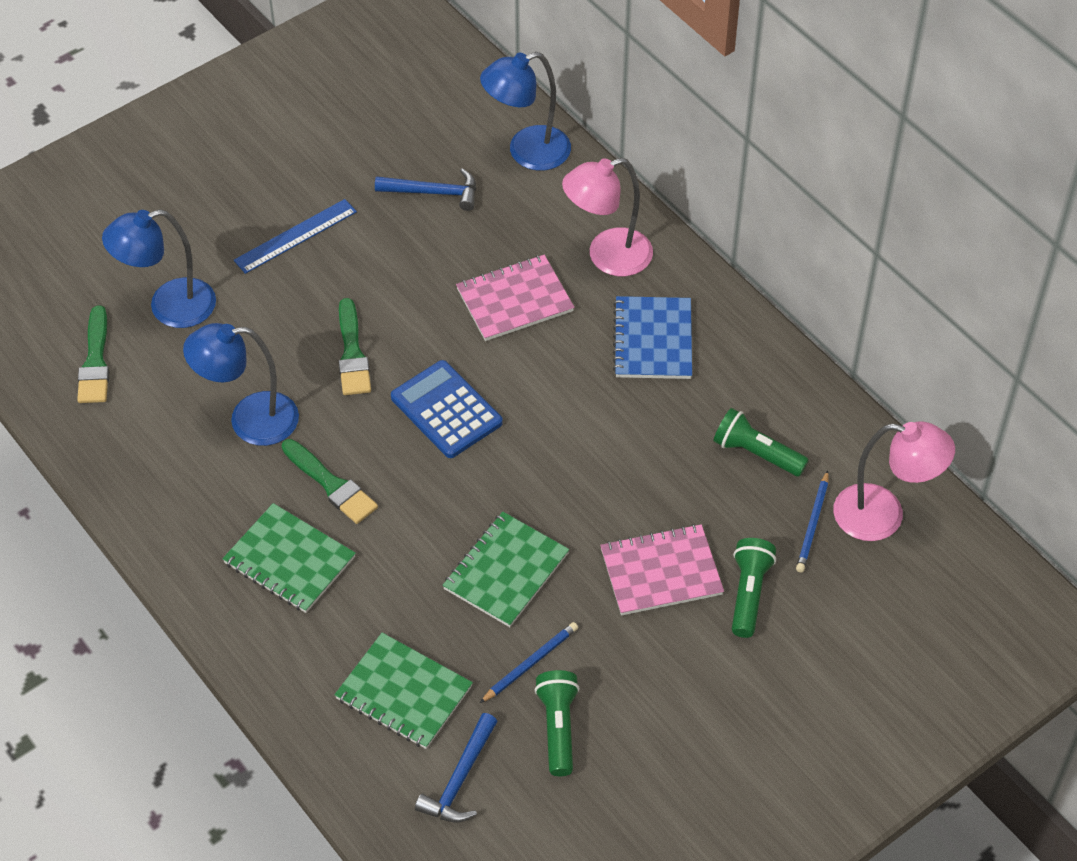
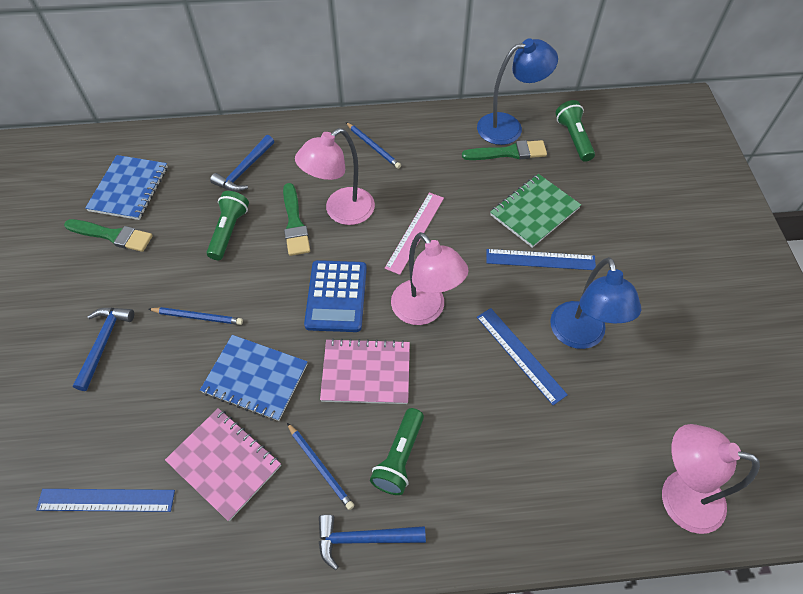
blue hammer: 2 -> 3
blue lamp: 3 -> 2
blue notebook: 1 -> 2
blue pencil: 2 -> 3
blue ruler: 1 -> 3
green notebook: 3 -> 1
pink lamp: 2 -> 3
pink ruler: 0 -> 1

